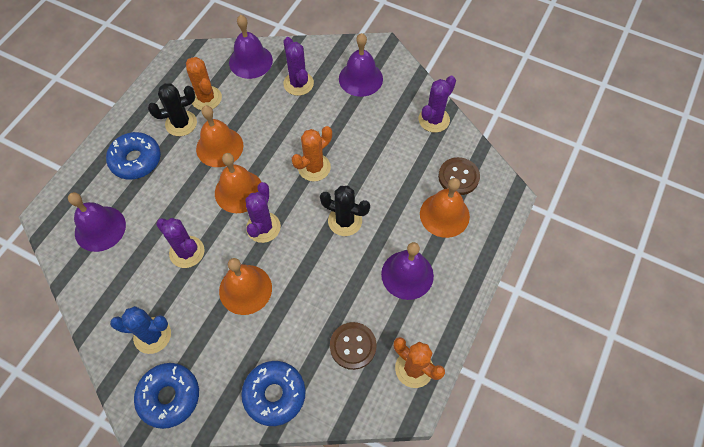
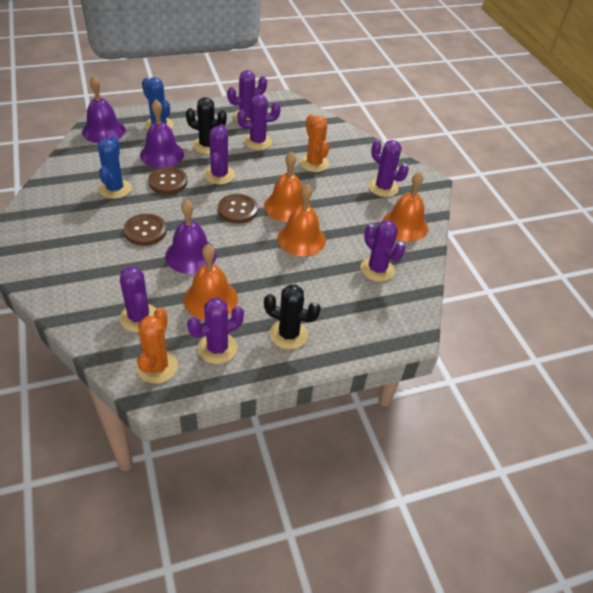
blue cactus: 1 -> 2
blue donut: 3 -> 0
brown button: 2 -> 3
orange cactus: 3 -> 2
purple bell: 4 -> 3
purple cactus: 4 -> 7

